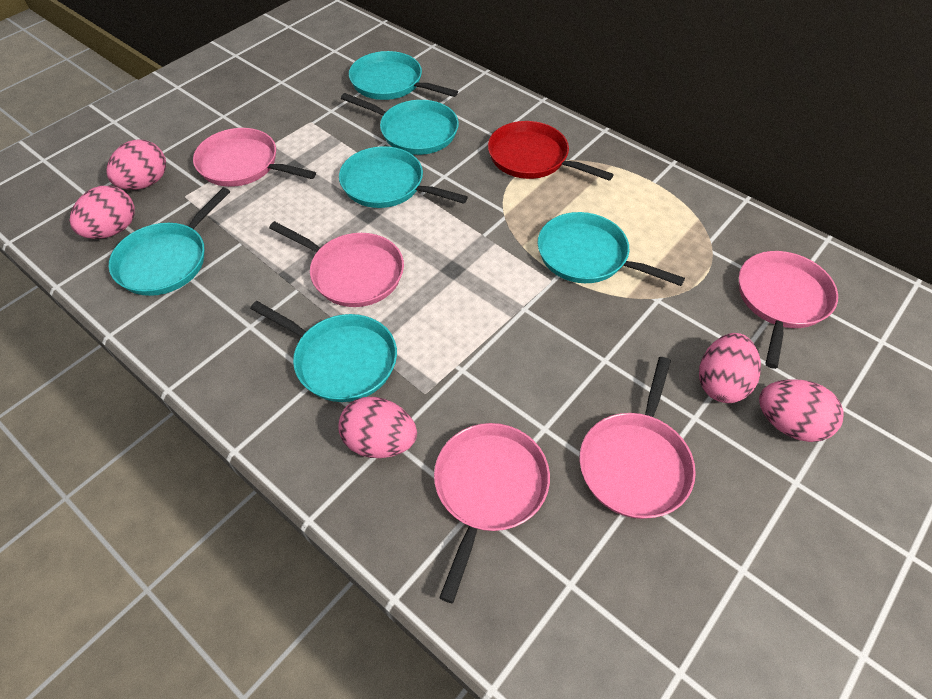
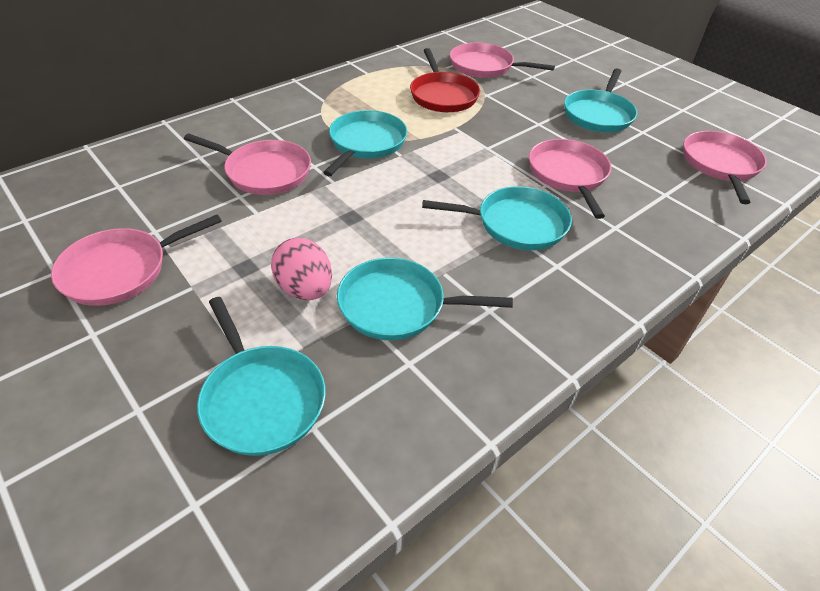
pink egg: 5 -> 1
turquoise pan: 6 -> 5

